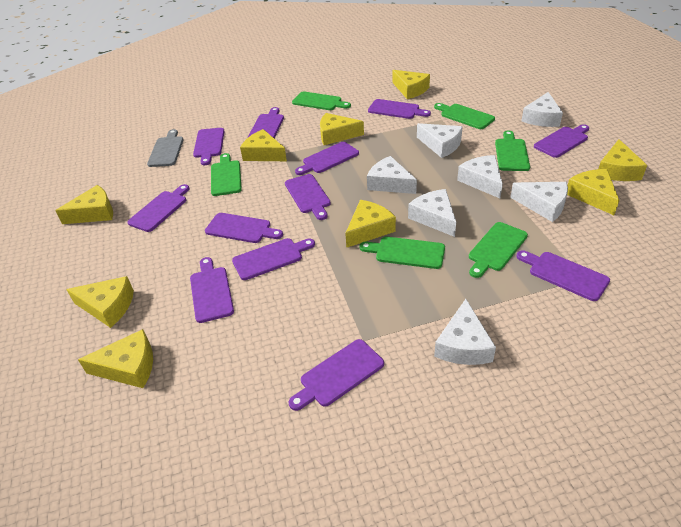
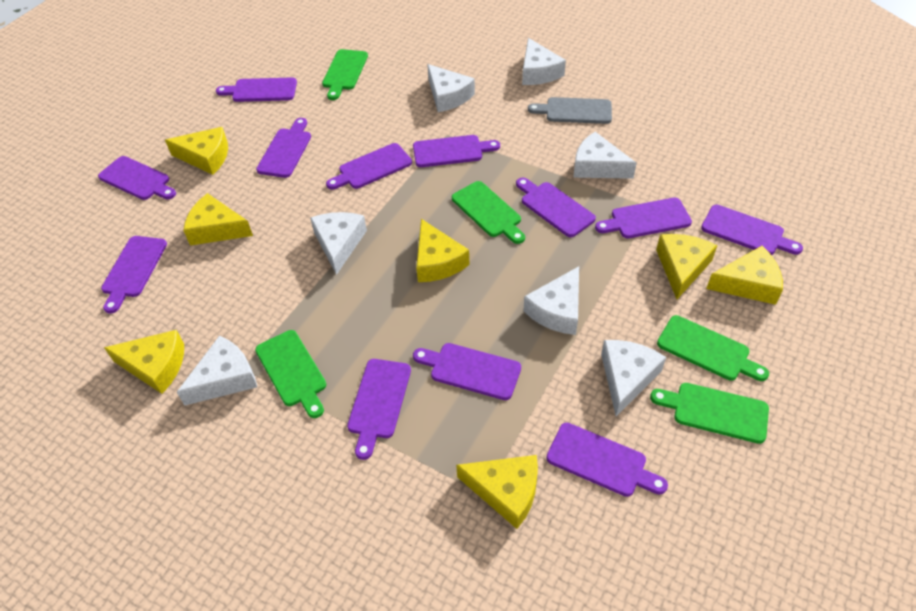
green cutting board: 6 -> 5
yellow cheese: 9 -> 7

